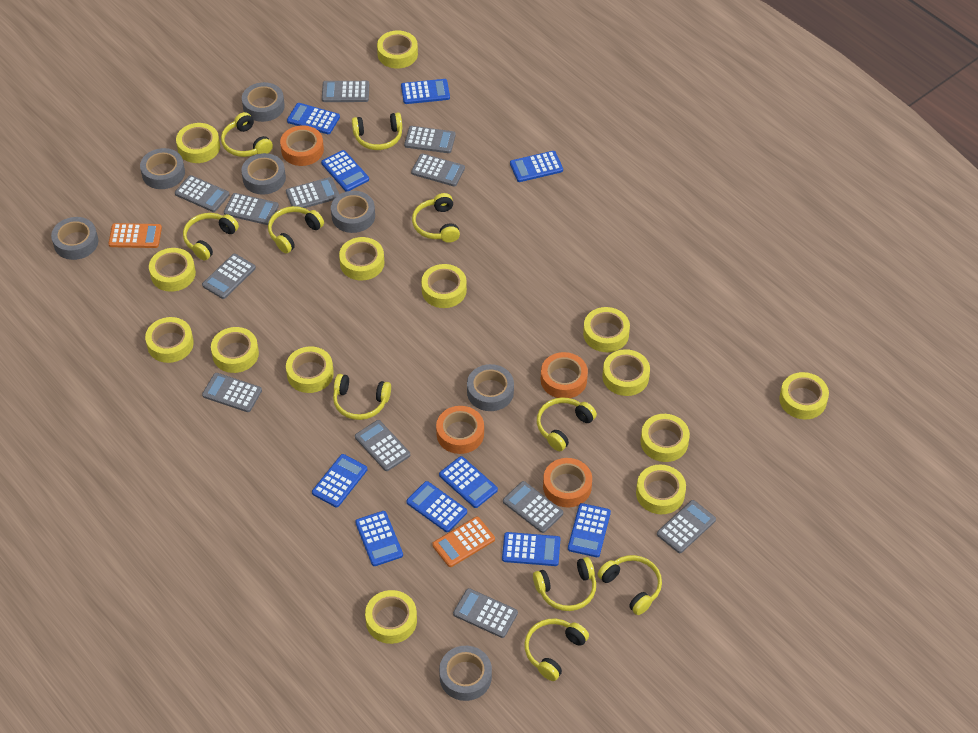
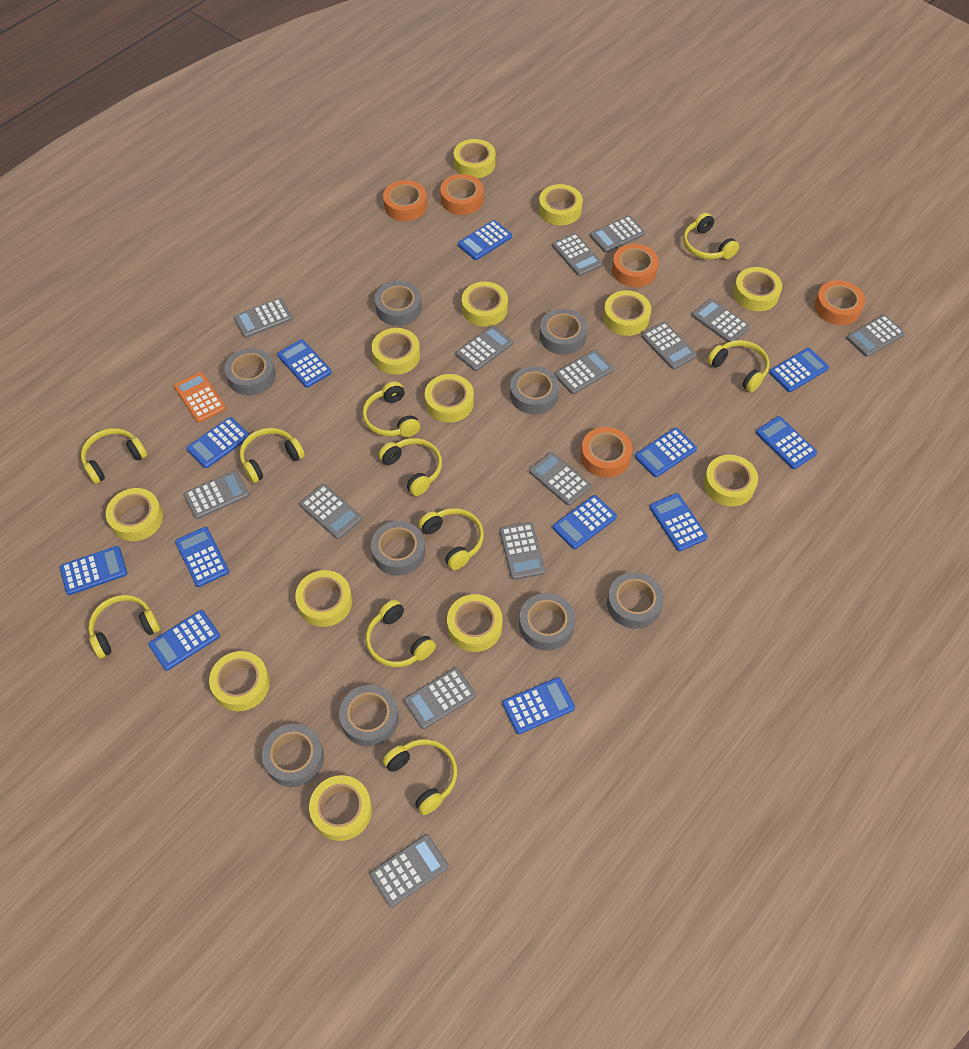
blue calculator: 10 -> 12
grey calculator: 12 -> 14
grey tape: 7 -> 9
orange calculator: 2 -> 1
orange tape: 4 -> 5
yellow tape: 14 -> 13

